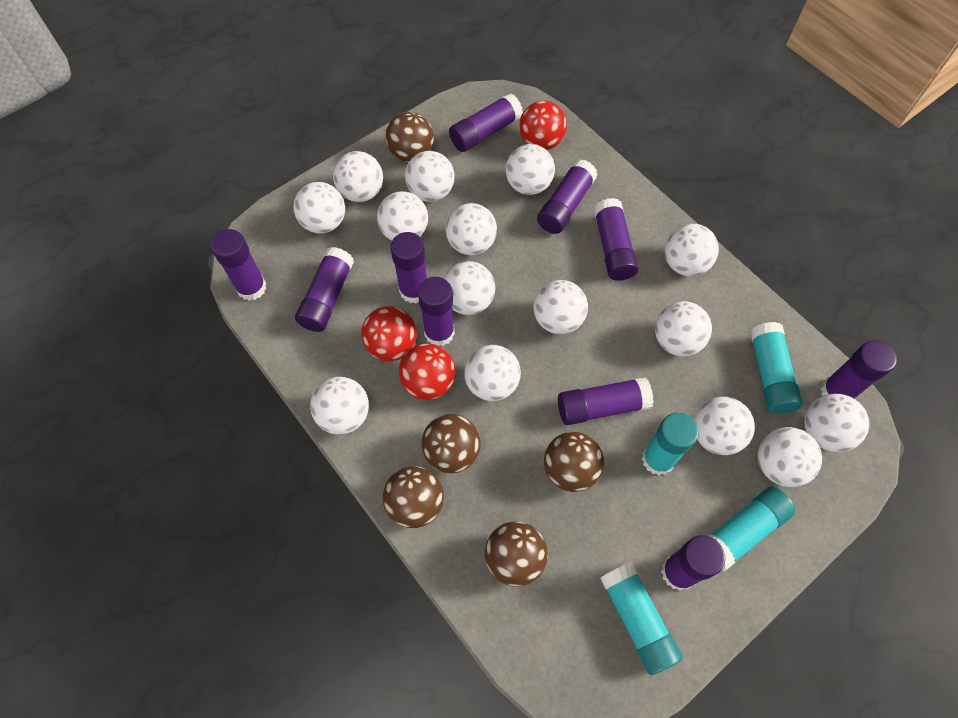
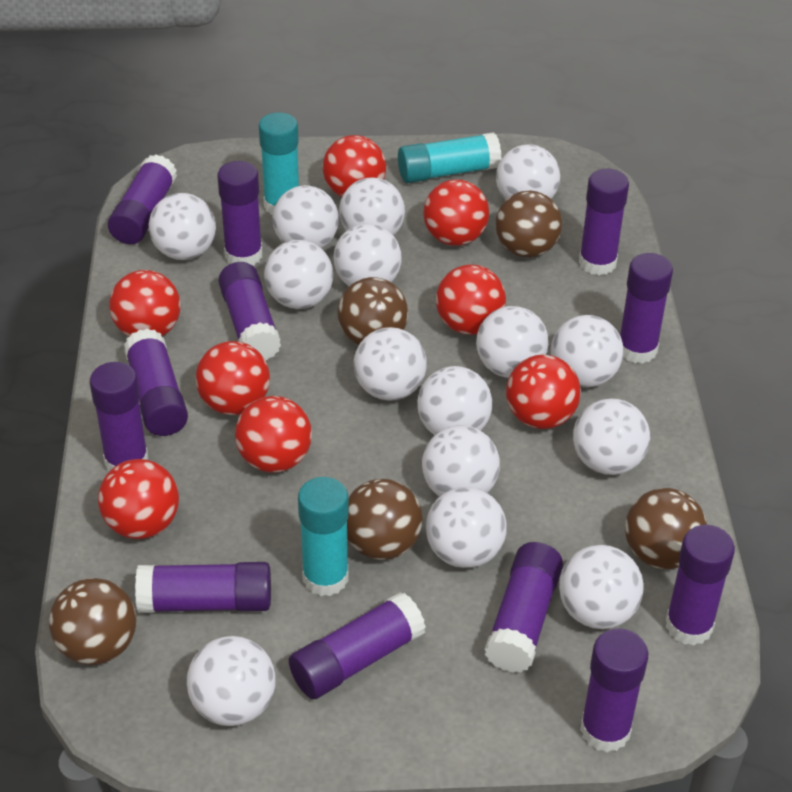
purple glue stick: 10 -> 12
red ball: 3 -> 8
turquoise glue stick: 4 -> 3

